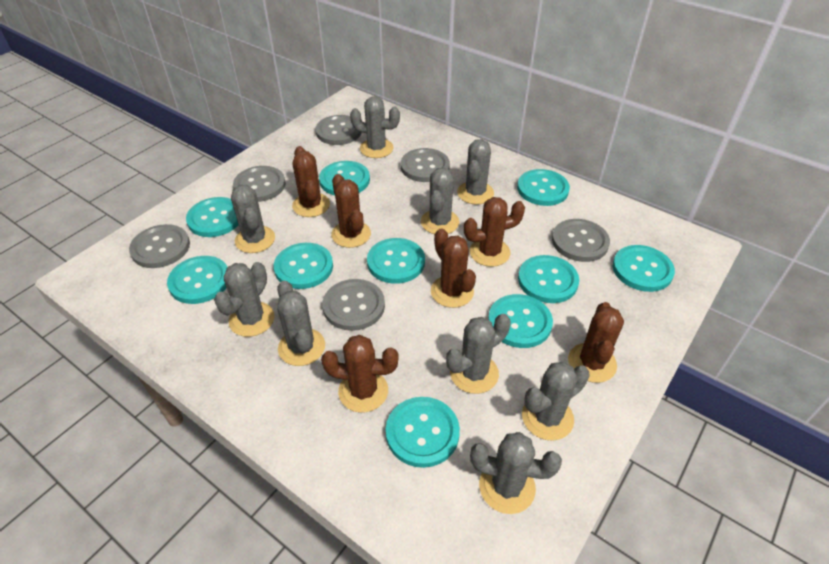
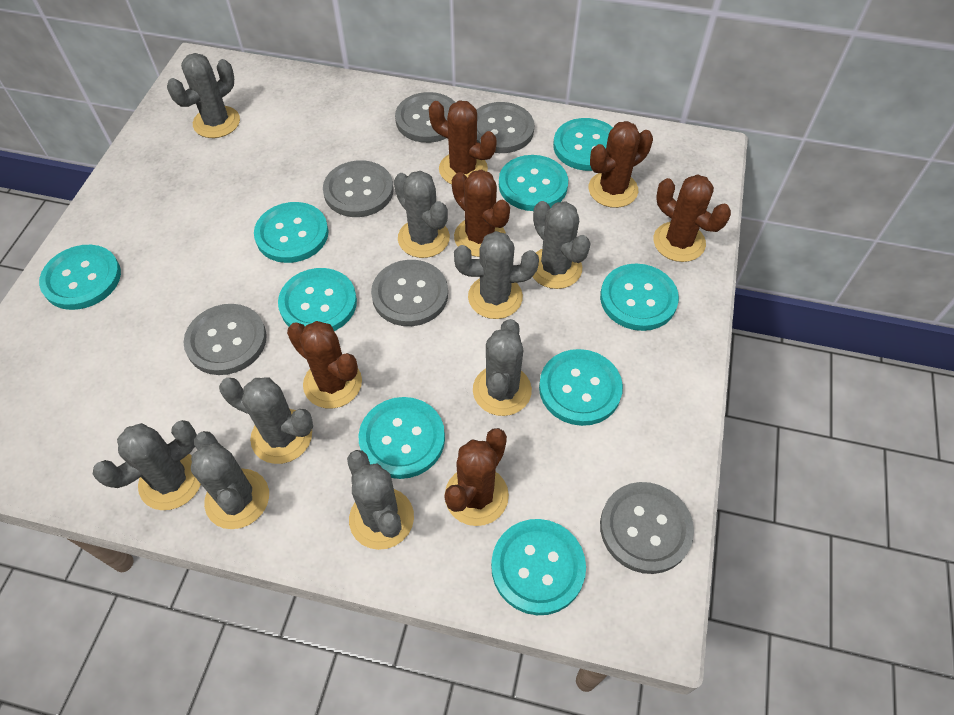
turquoise button: 10 -> 9

